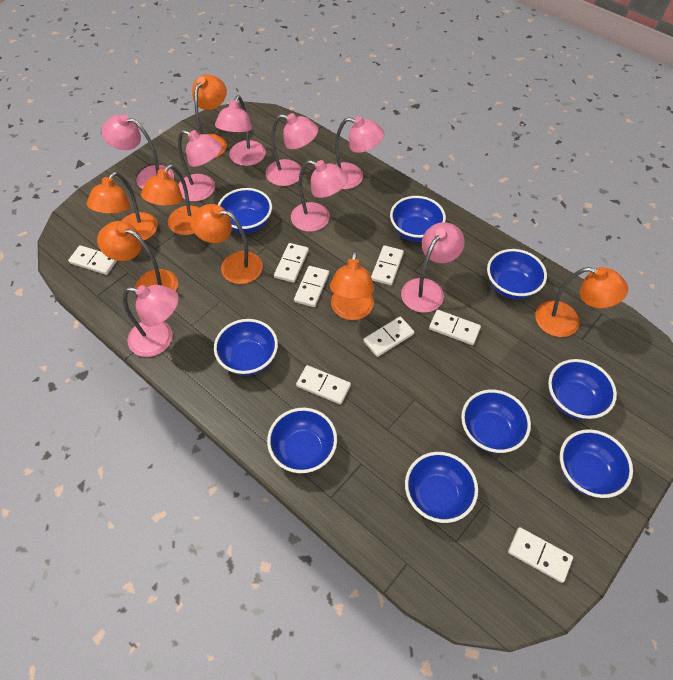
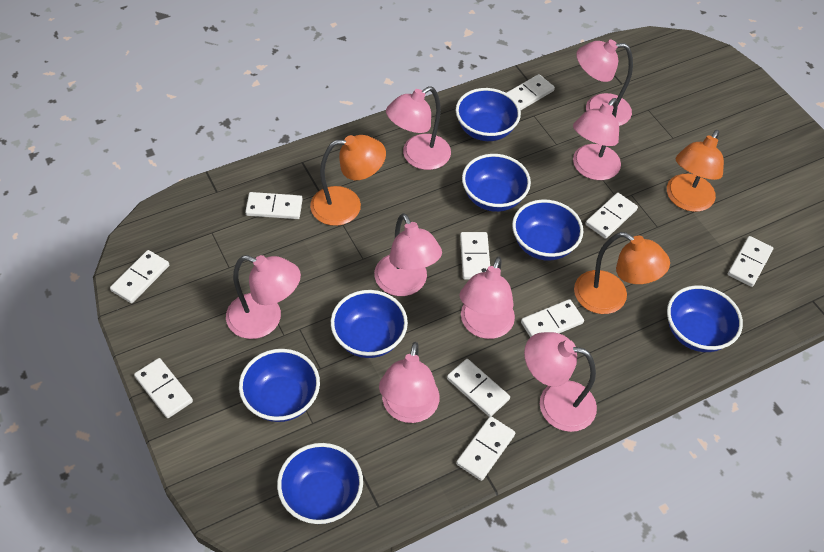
blue bowl: 9 -> 7
orange lamp: 7 -> 3
white domino: 8 -> 10

